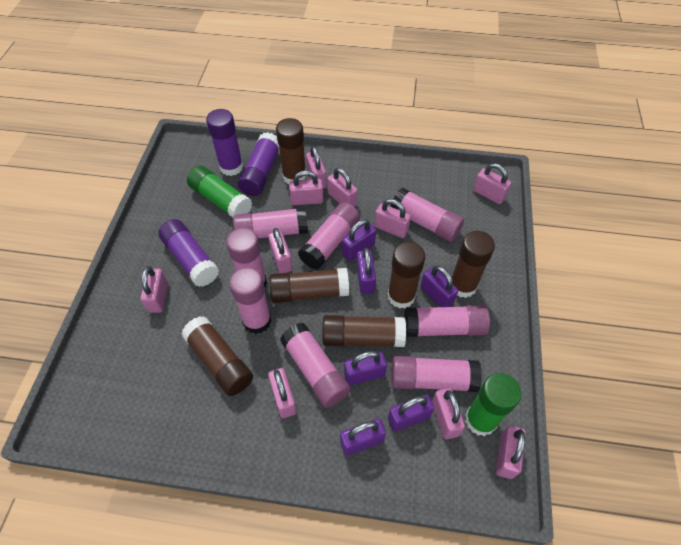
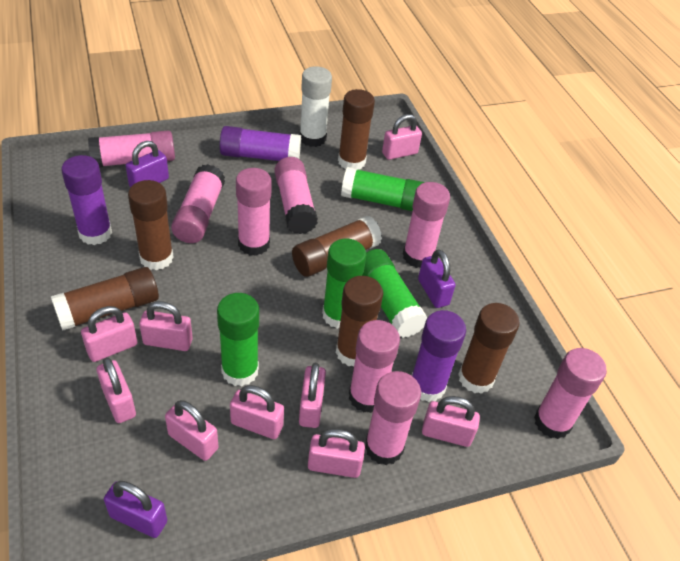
green glue stick: 2 -> 4
pink padlock: 10 -> 9
purple padlock: 6 -> 3
white glue stick: 0 -> 1

